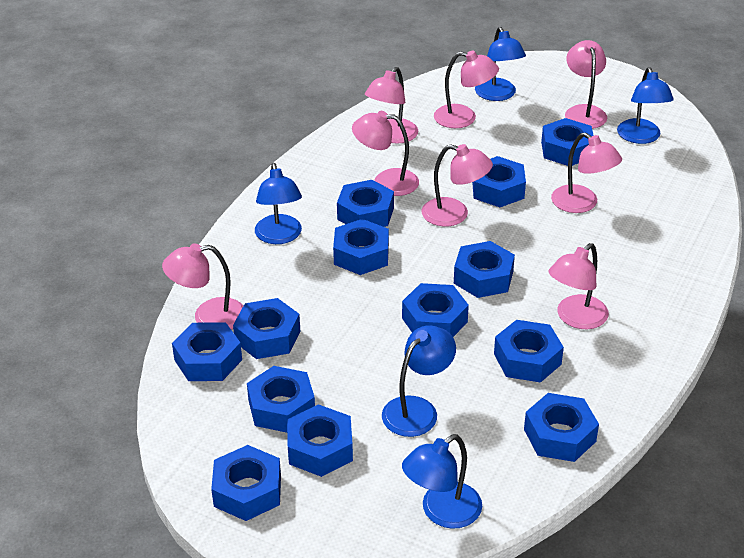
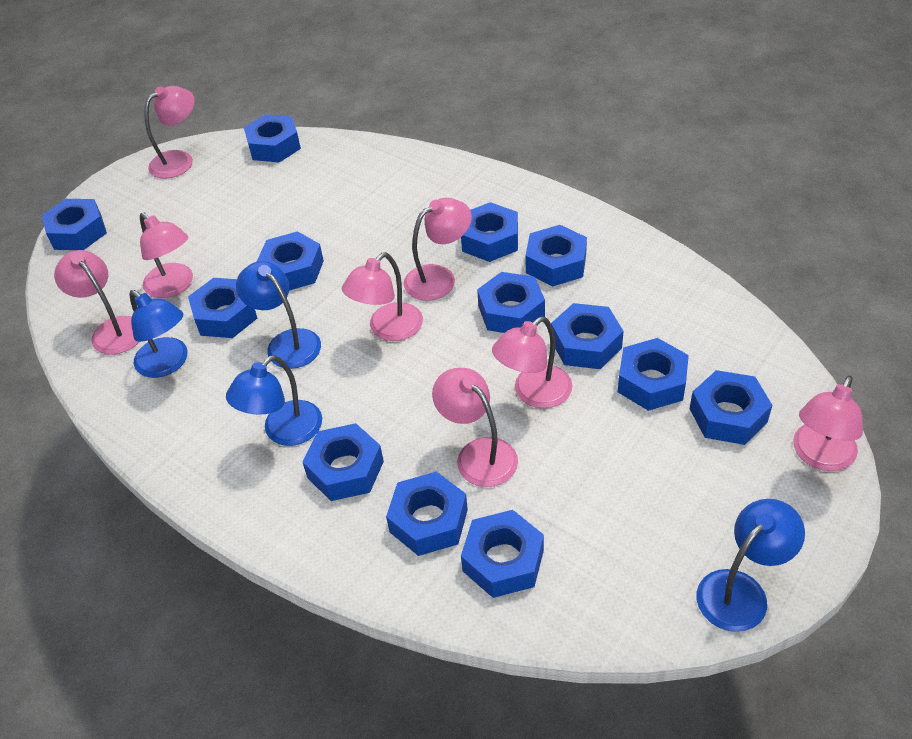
blue lamp: 5 -> 4

